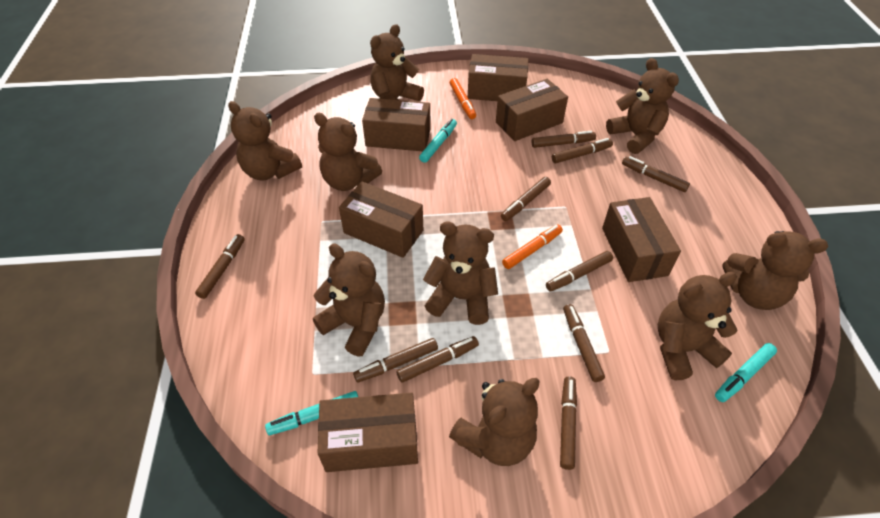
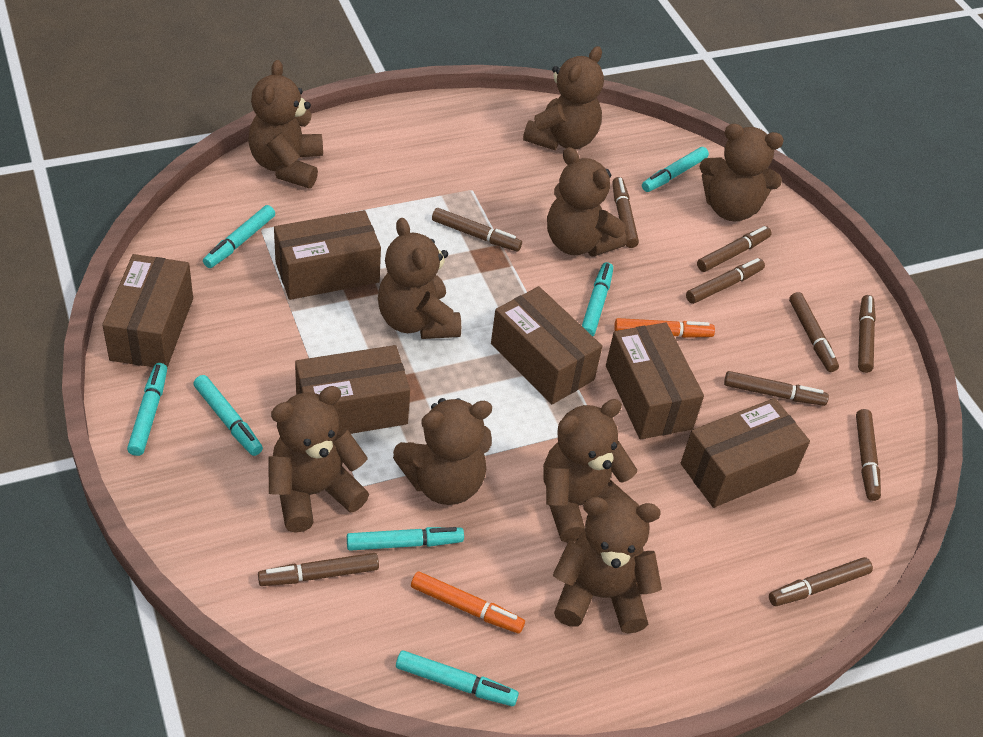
turquoise marker: 3 -> 7

